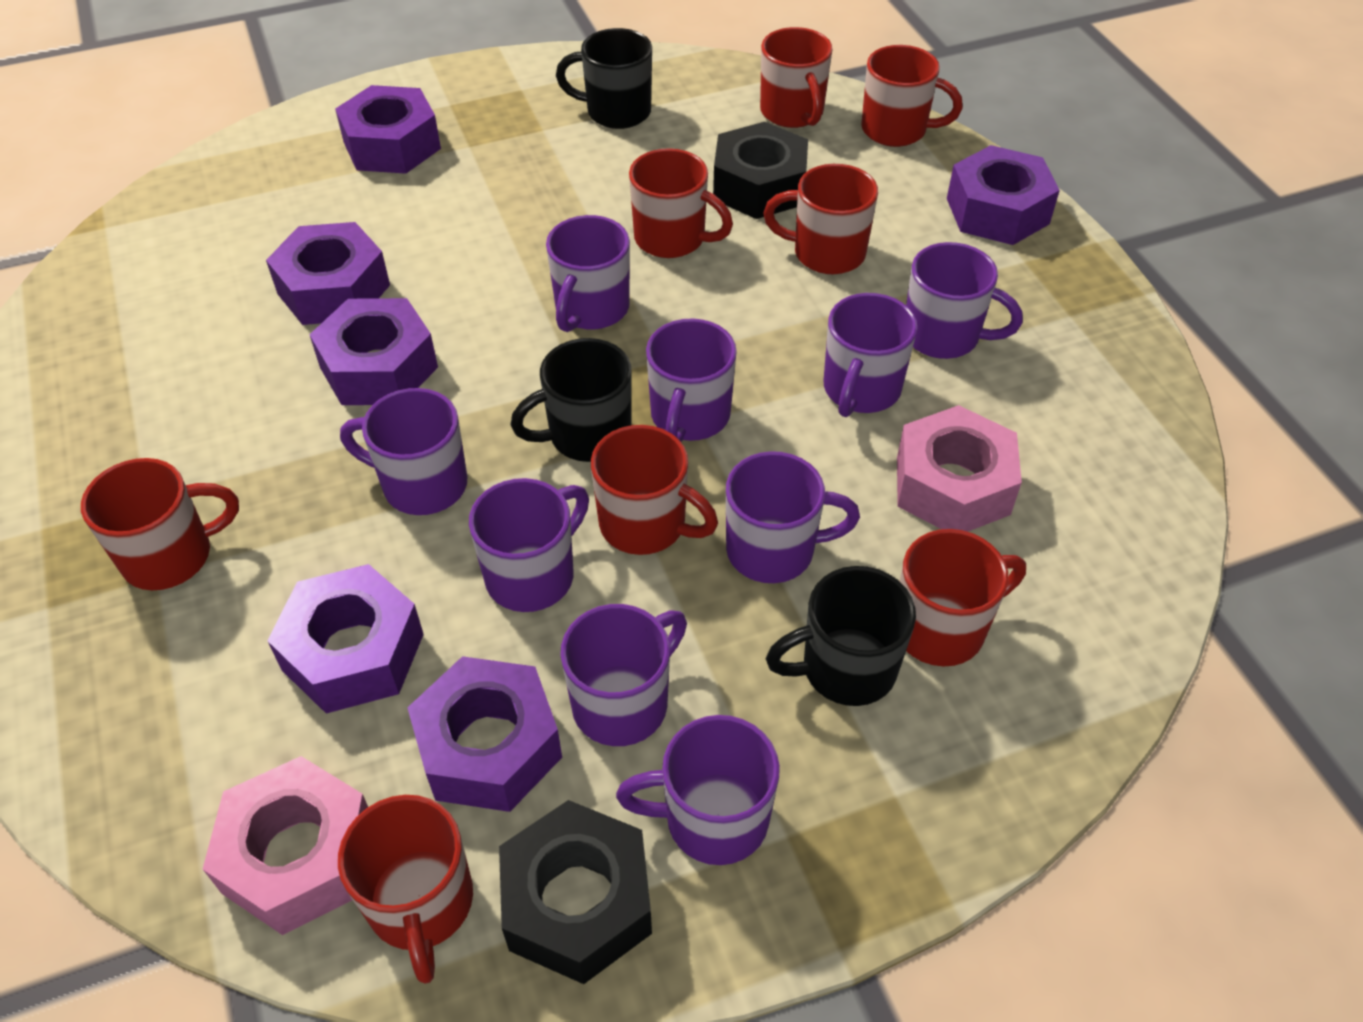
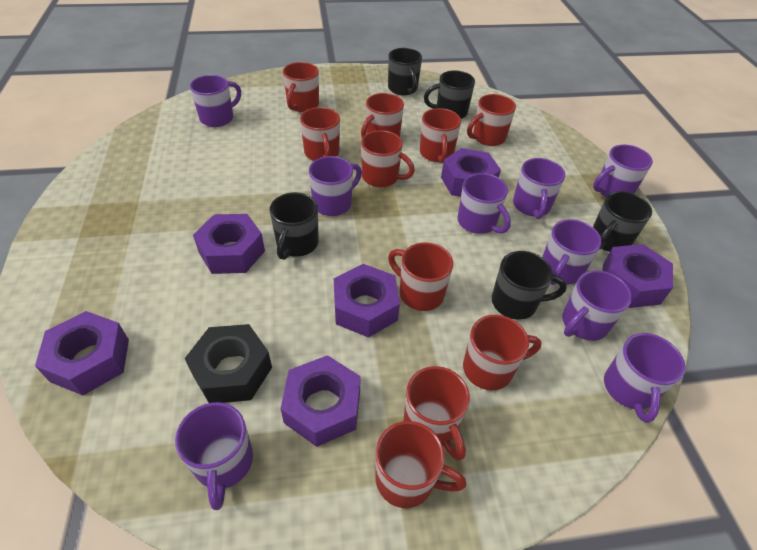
black mug: 3 -> 5
black nut: 2 -> 1
pink nut: 2 -> 0
red mug: 8 -> 10

